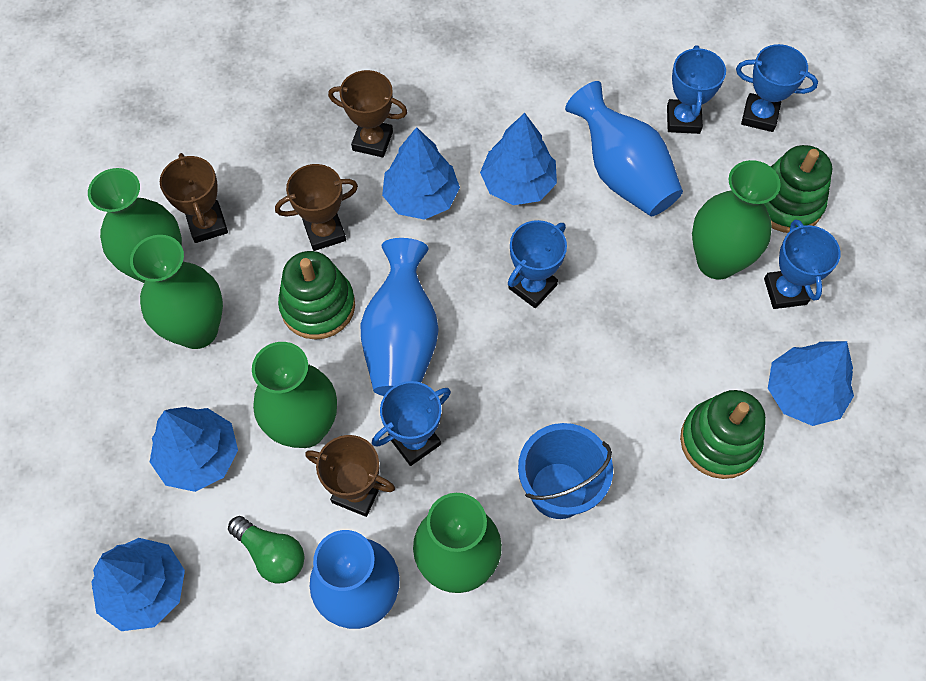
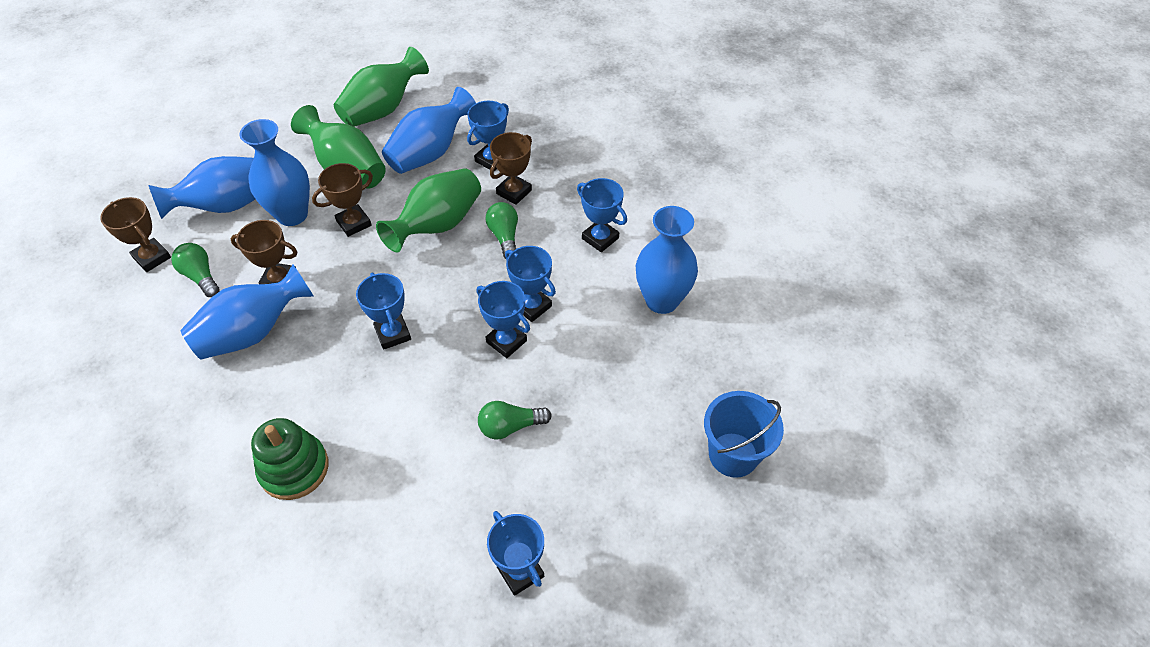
blue tree: 5 -> 0
blue trophy: 5 -> 6
blue vase: 3 -> 5
green light bulb: 1 -> 3
green stacking toy: 3 -> 1
green vase: 5 -> 3

